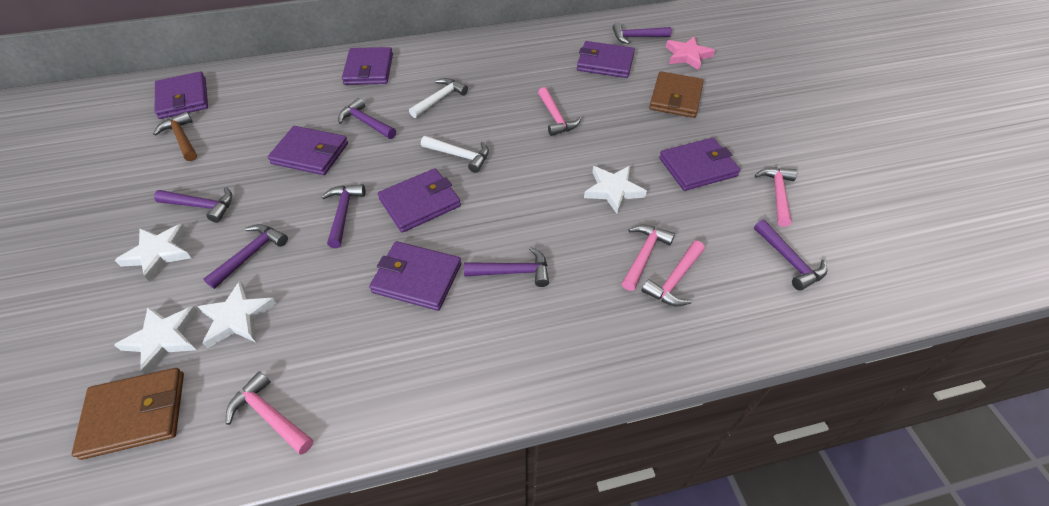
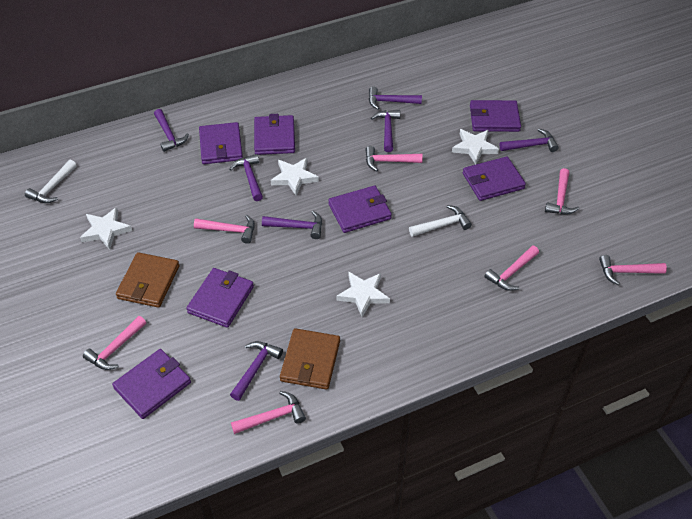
brown hammer: 1 -> 0
pink hammer: 5 -> 7
pink star: 1 -> 0

